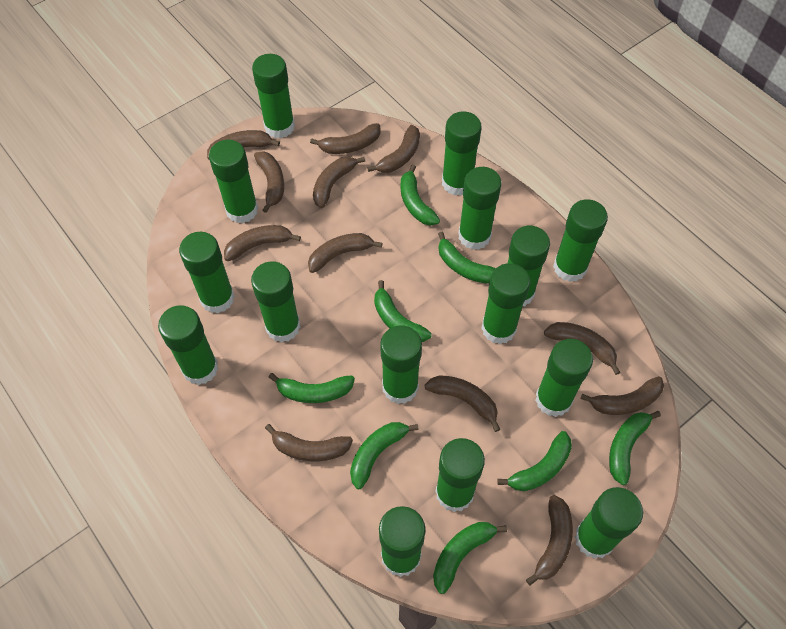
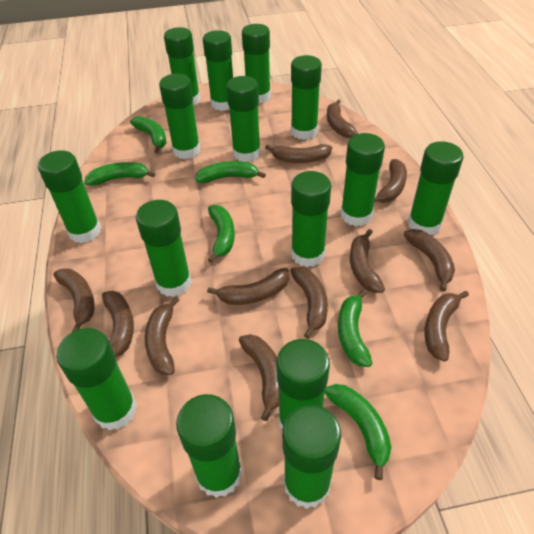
green banana: 8 -> 6

